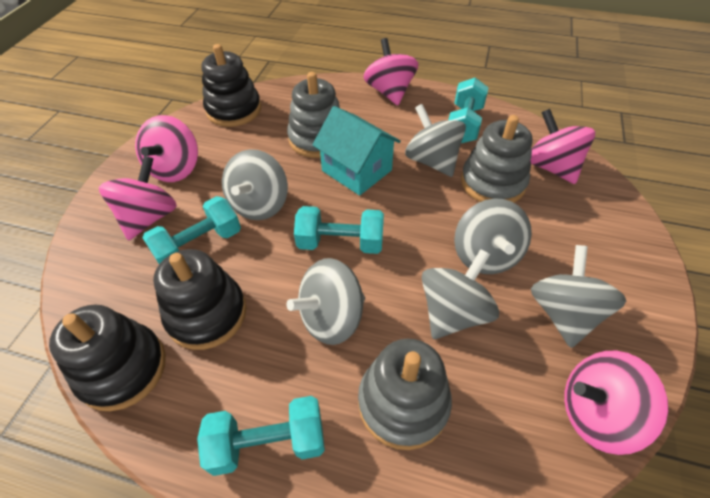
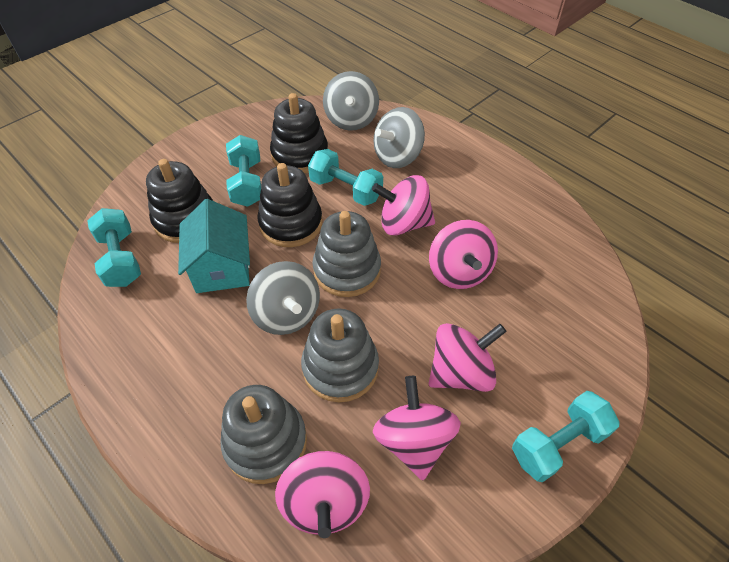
grey spinning top: 6 -> 3

